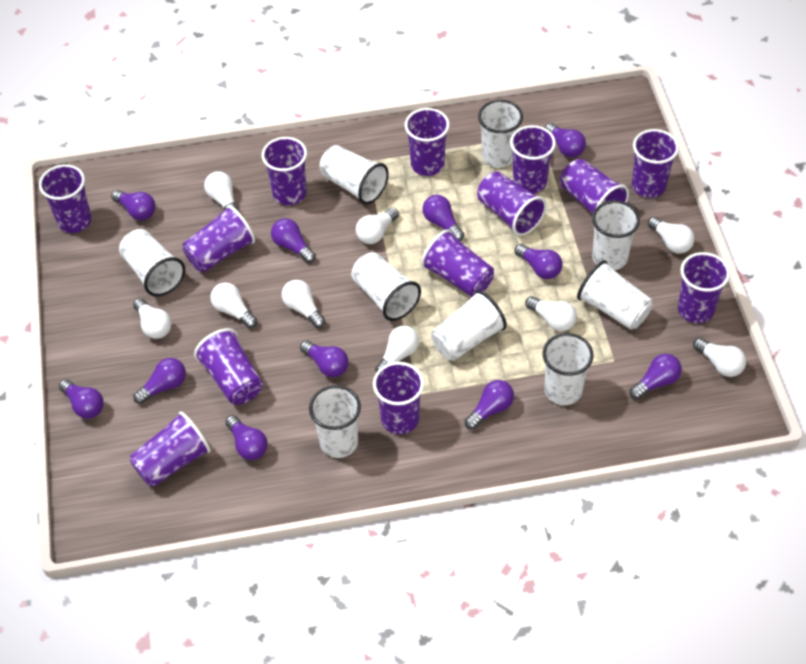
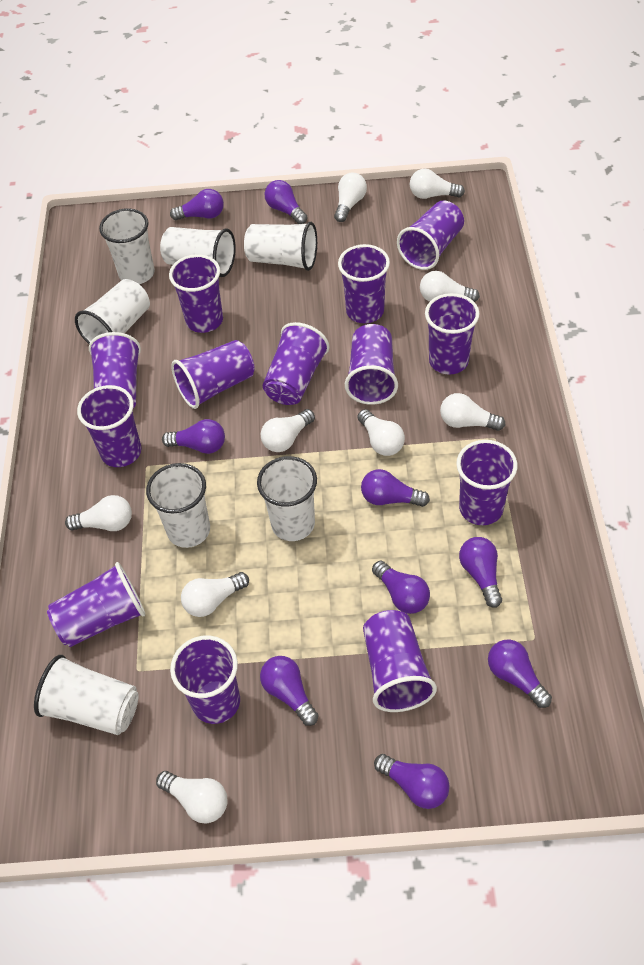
purple light bulb: 11 -> 9
white cup: 9 -> 7

